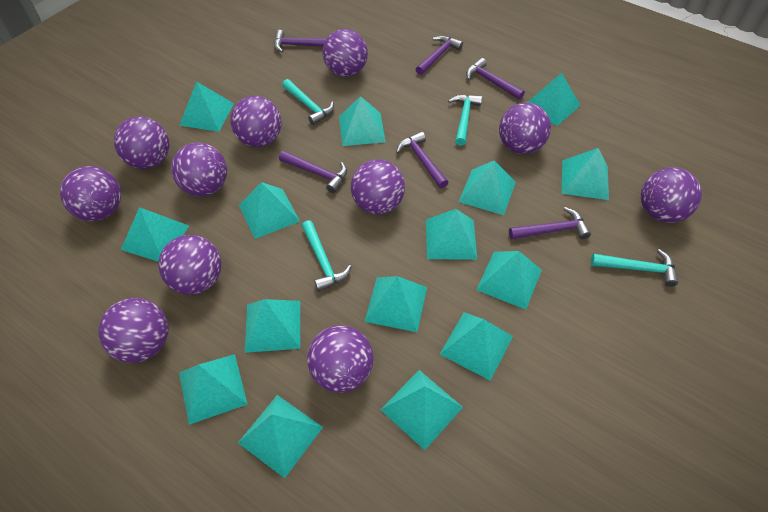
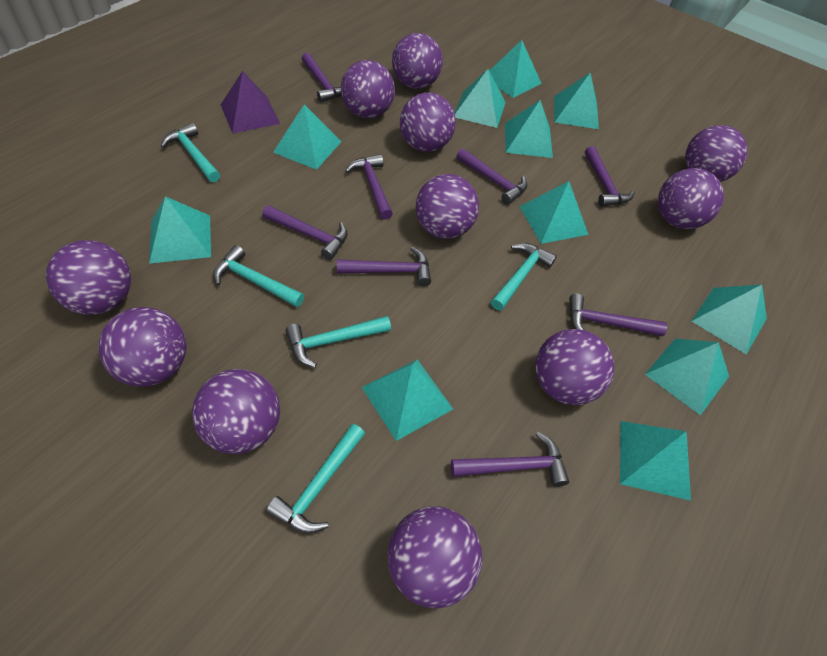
purple hammer: 6 -> 8
purple pyramid: 0 -> 1
turquoise hammer: 4 -> 5
turquoise pyramid: 15 -> 11

